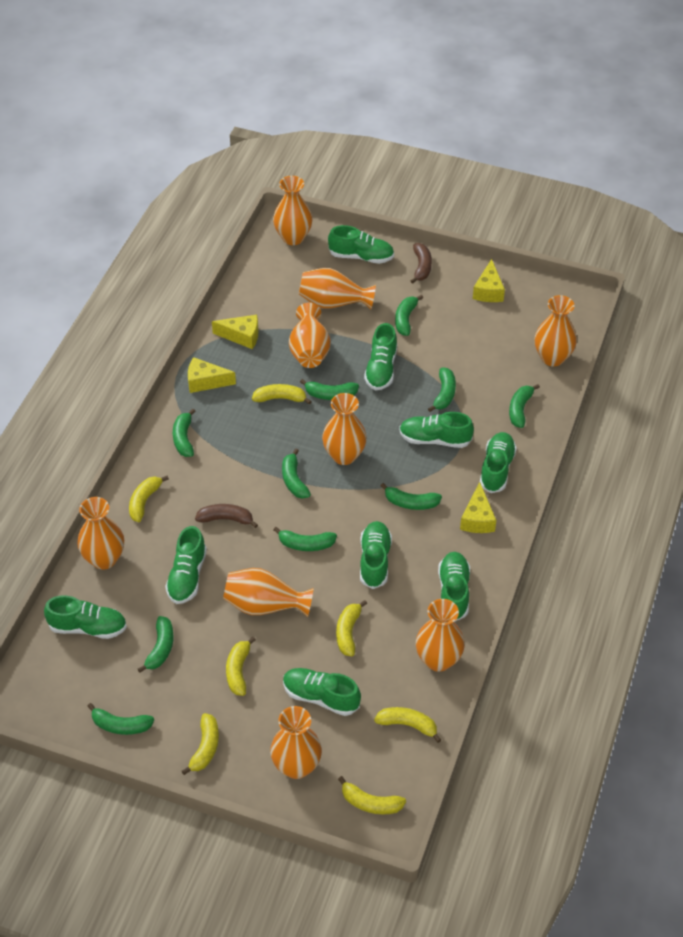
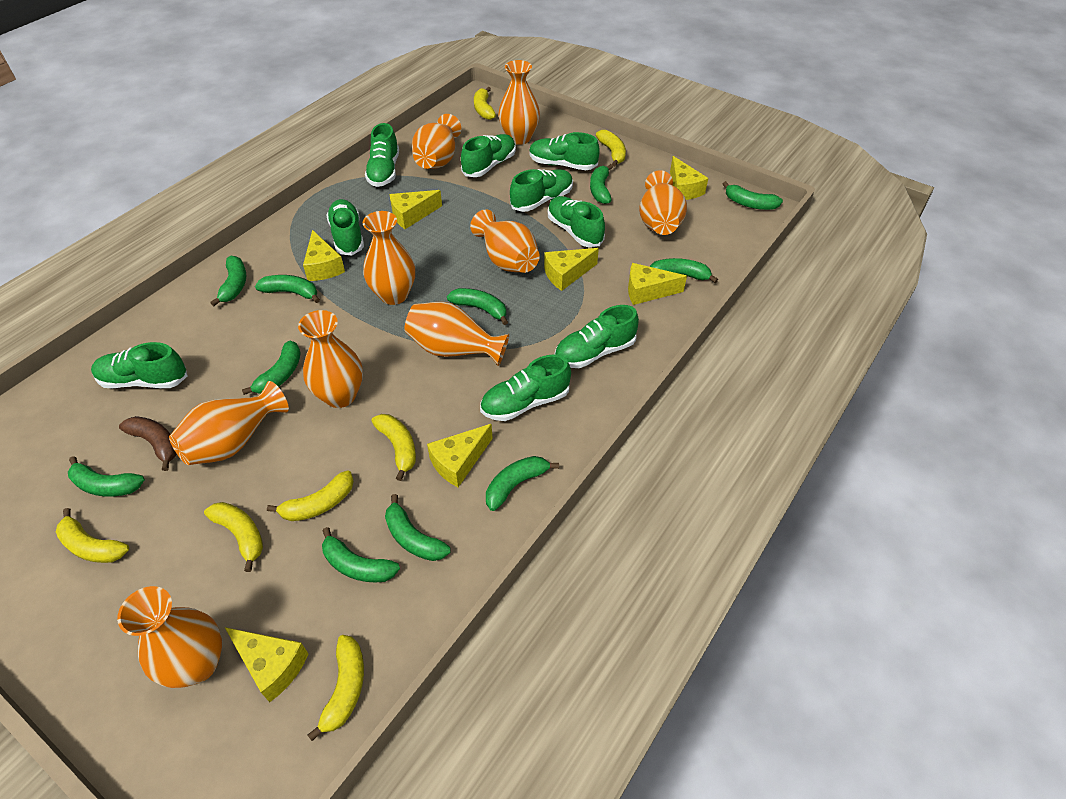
brown banana: 2 -> 1
green banana: 10 -> 11
yellow cheese: 4 -> 7

